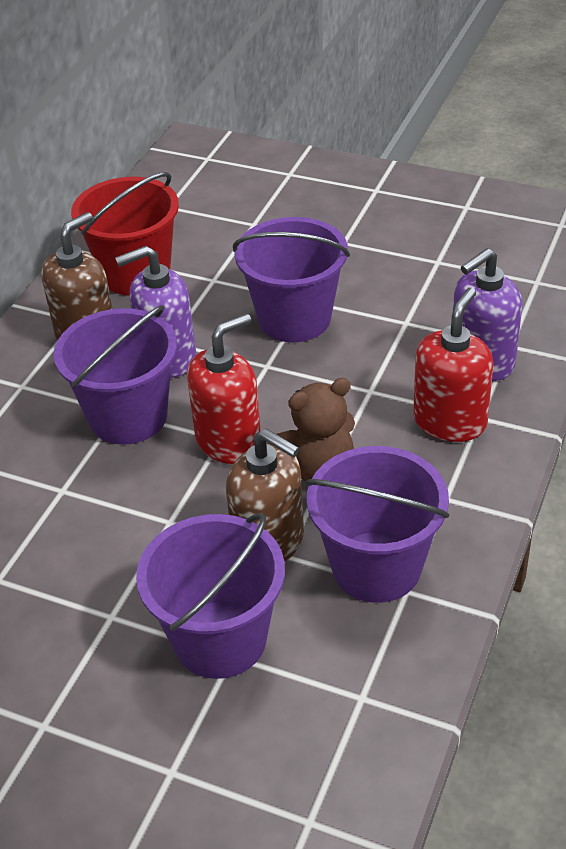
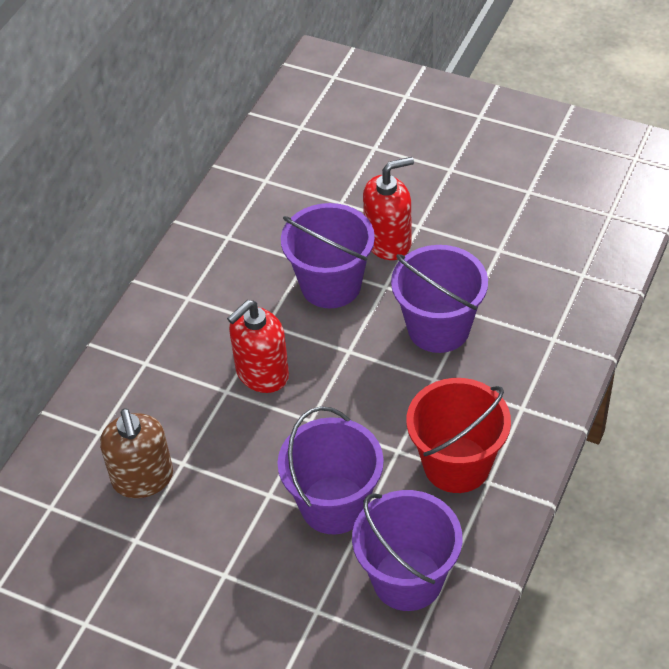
brown soap dispenser: 2 -> 1
brown teddy bear: 1 -> 0
purple soap dispenser: 2 -> 0

